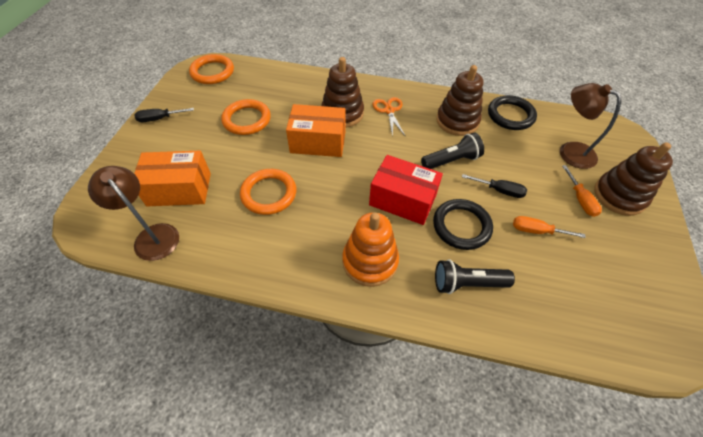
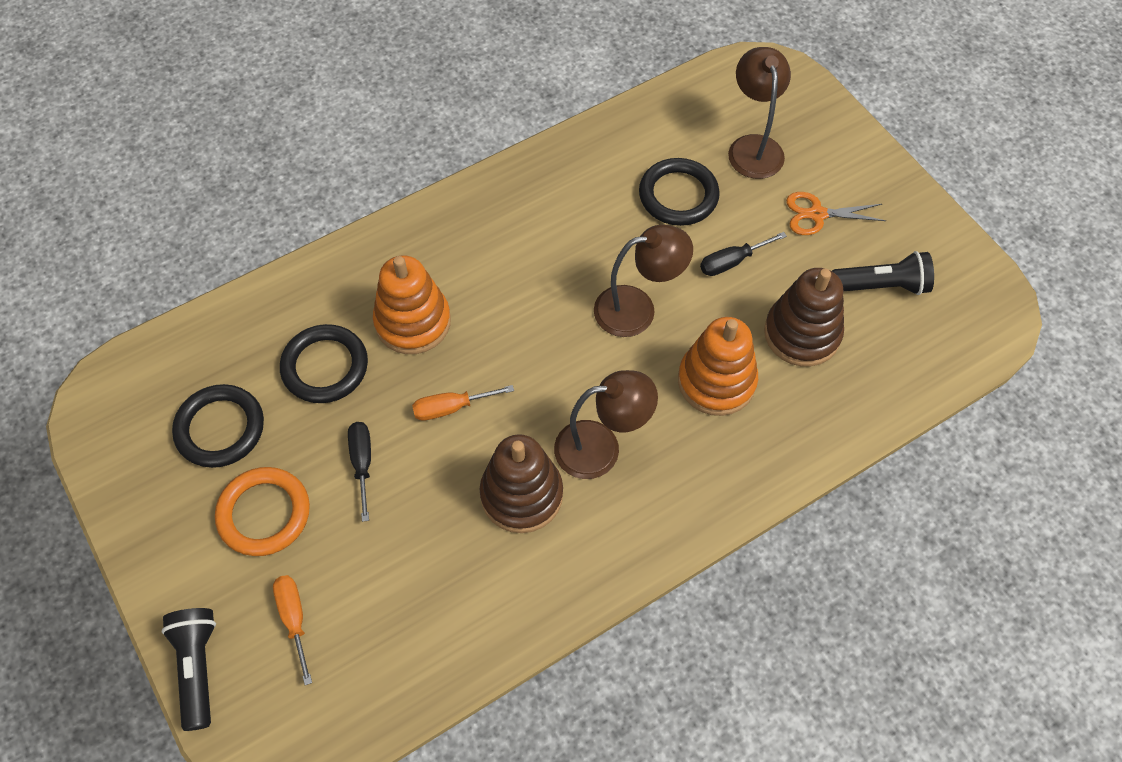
black ring: 2 -> 3
brown lamp: 2 -> 3
brown stacking toy: 3 -> 2
orange box: 2 -> 0
orange ring: 3 -> 1
orange stacking toy: 1 -> 2
red box: 1 -> 0

